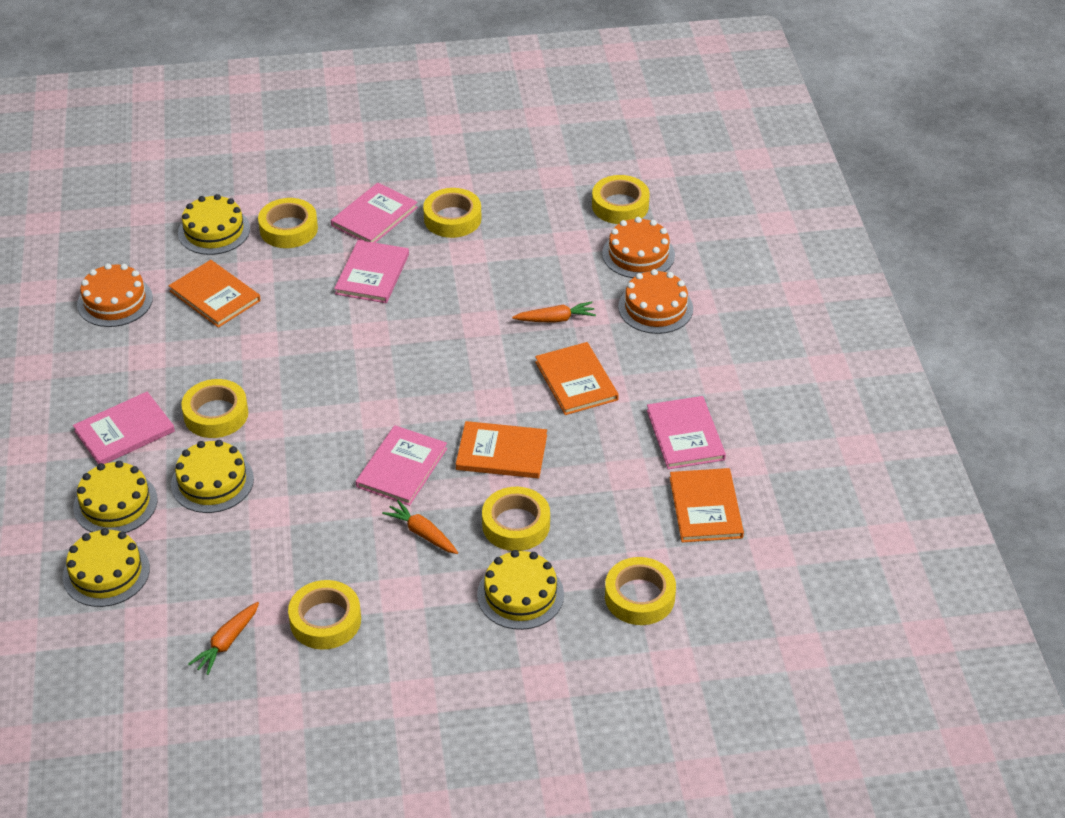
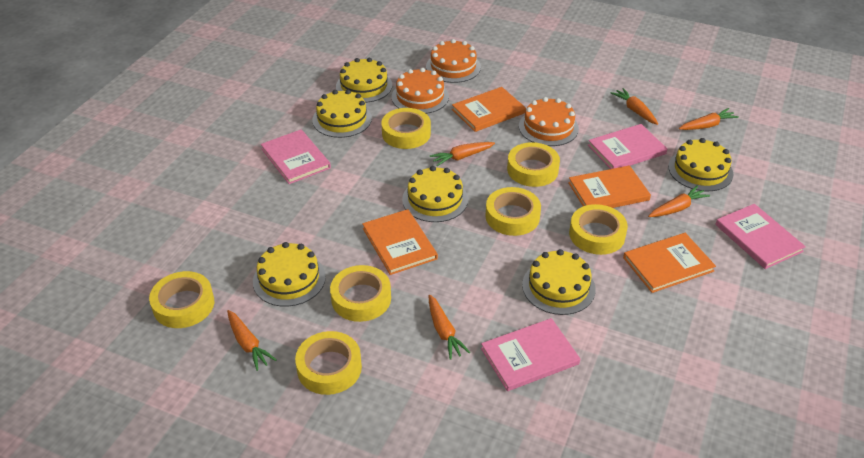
orange carrot: 3 -> 6
pink book: 5 -> 4
yellow cake: 5 -> 6

